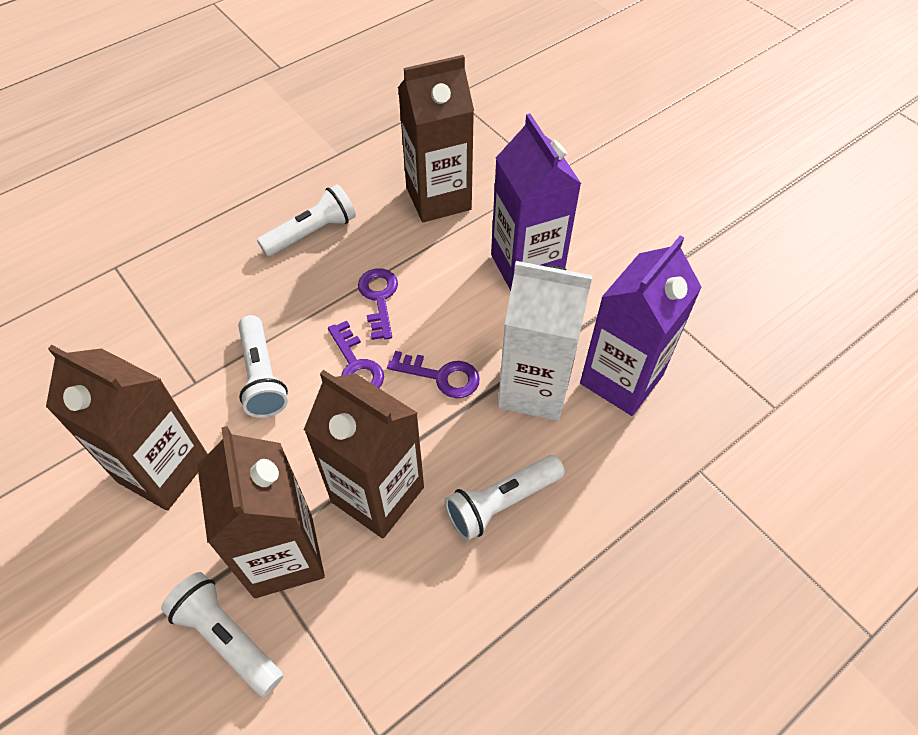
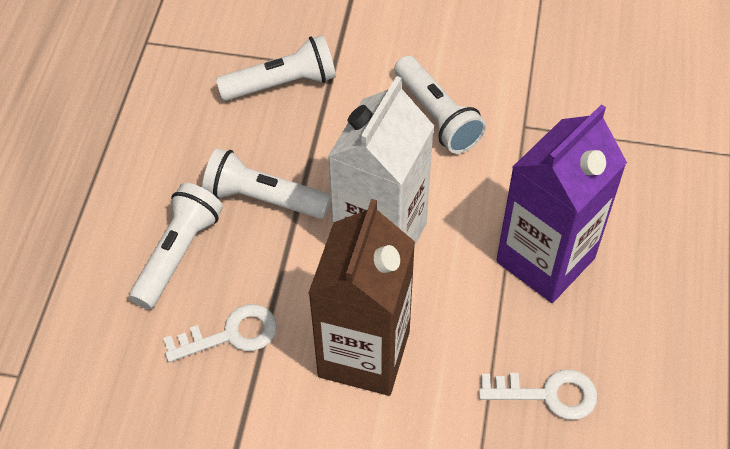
brown carton: 4 -> 1
purple carton: 2 -> 1
purple key: 3 -> 0
white key: 0 -> 2

